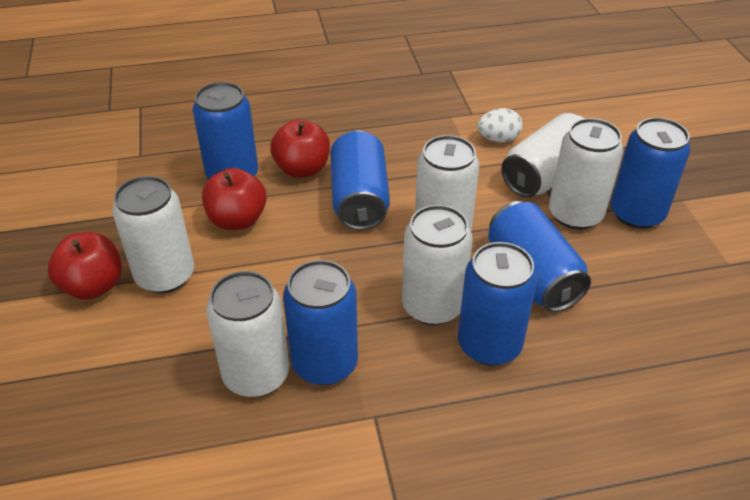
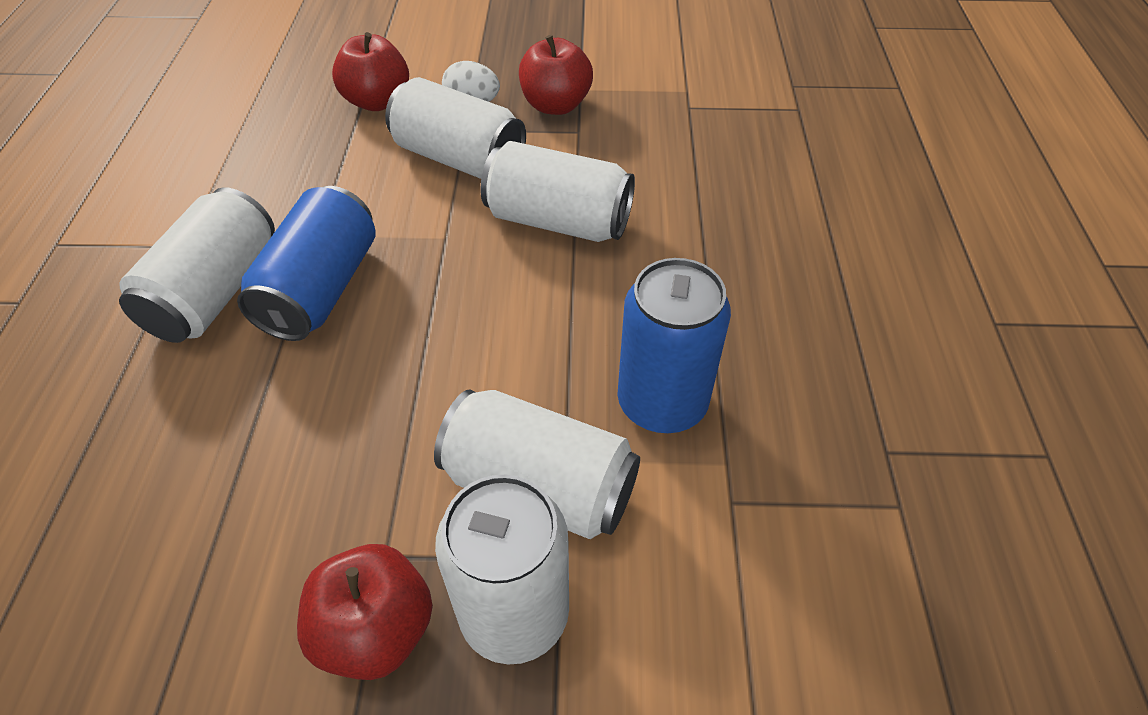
blue can: 6 -> 2
white can: 6 -> 5

